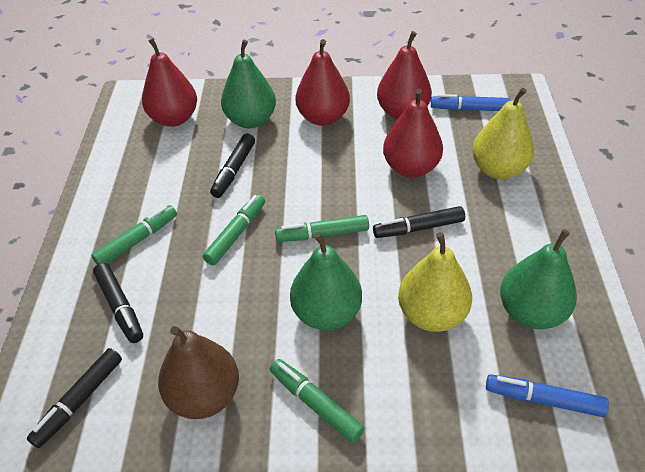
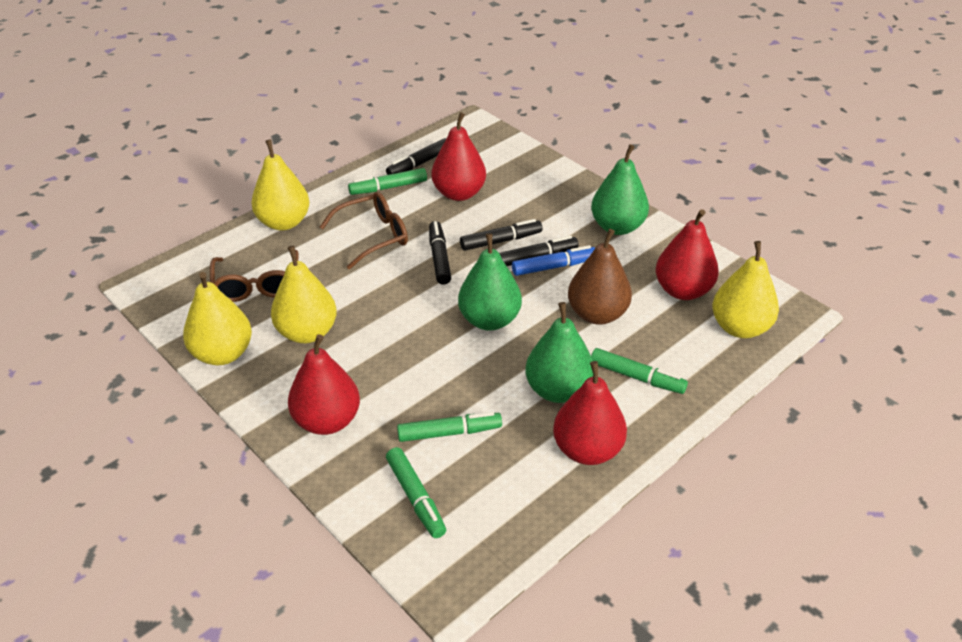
blue marker: 2 -> 1
brown glasses: 0 -> 2
yellow pear: 2 -> 4

